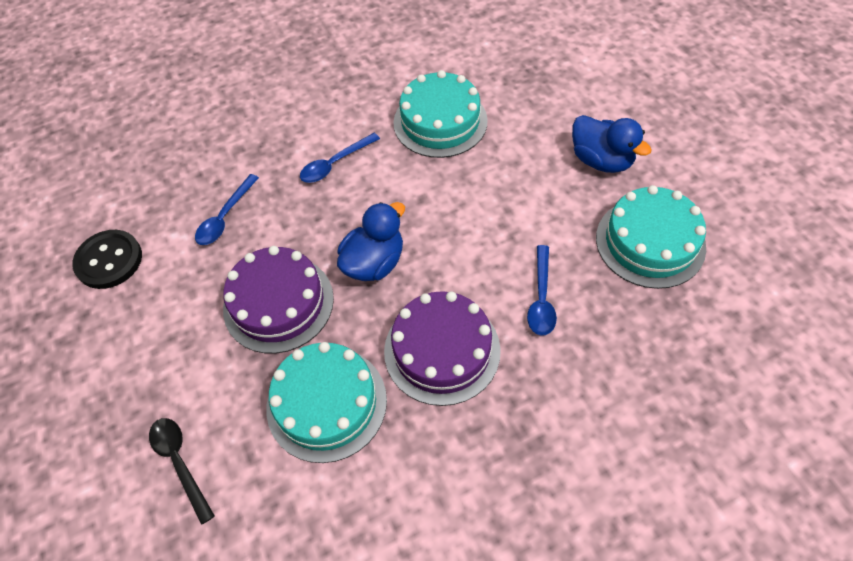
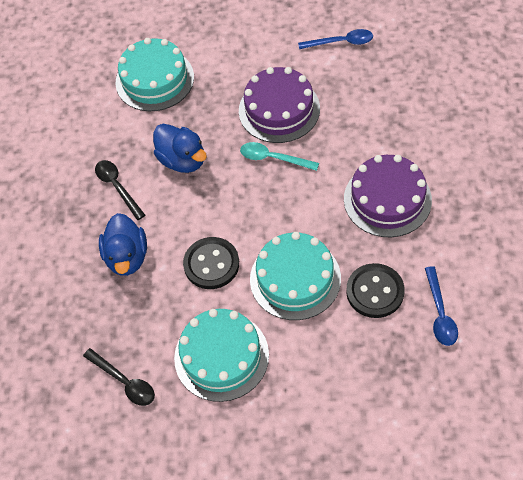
black button: 1 -> 2
black spoon: 1 -> 2
blue spoon: 3 -> 2
turquoise spoon: 0 -> 1

